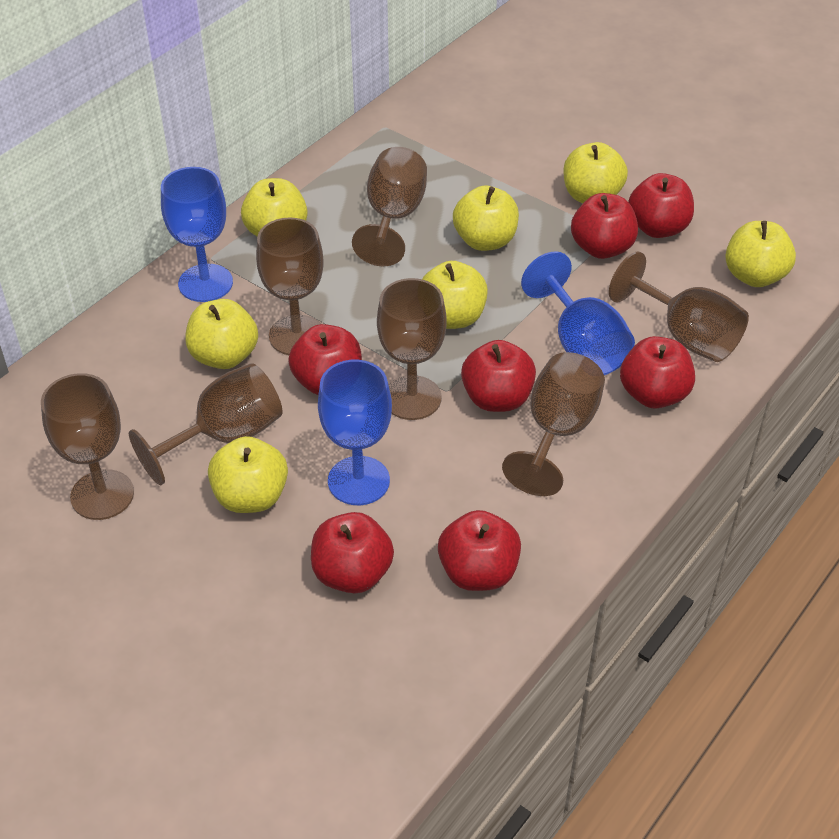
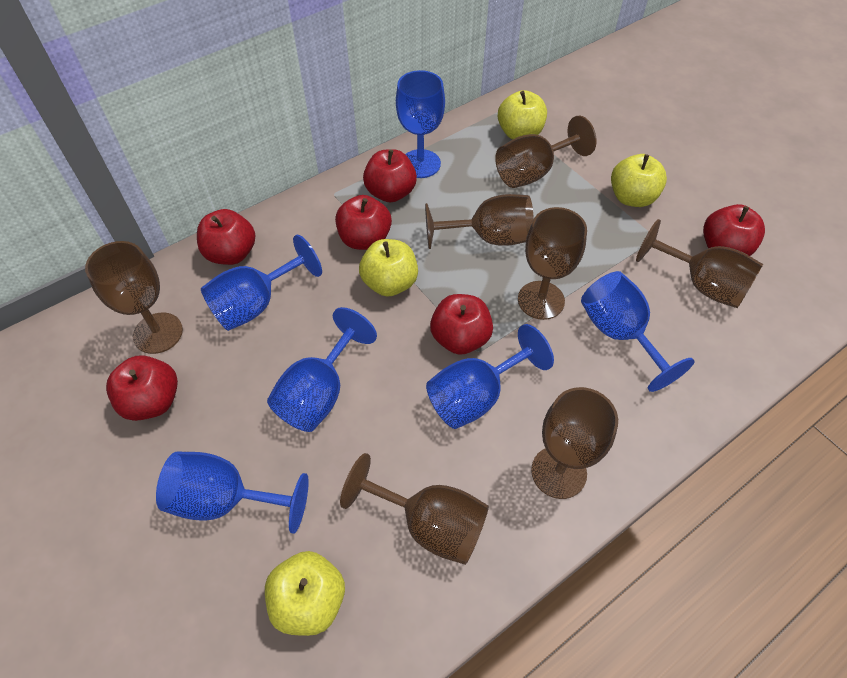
blue goblet: 3 -> 6
red apple: 7 -> 6
yellow apple: 7 -> 4

